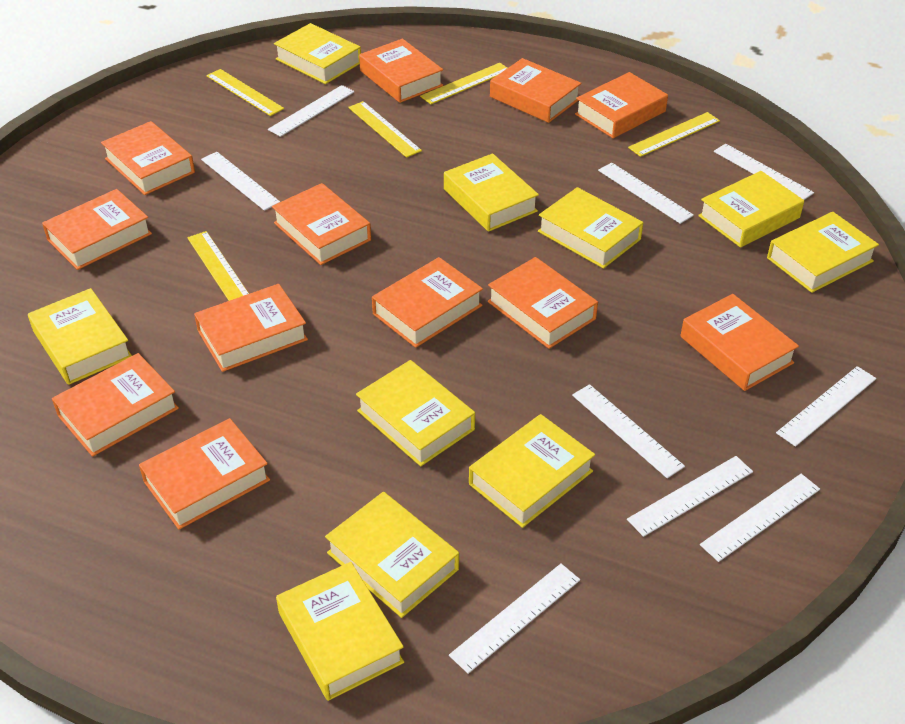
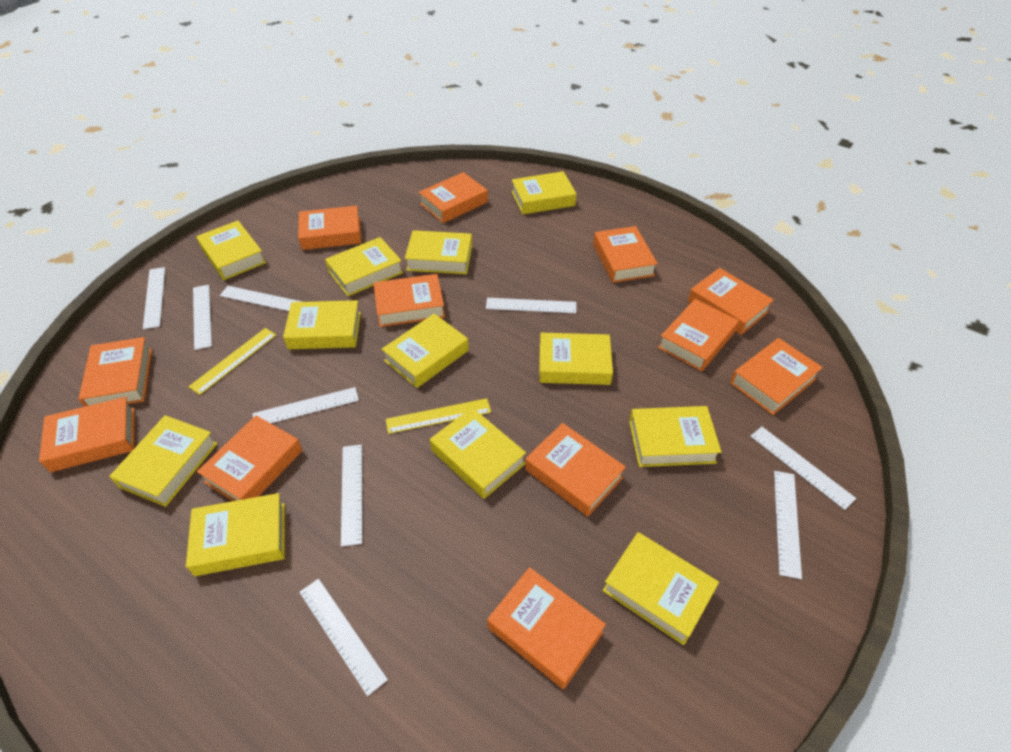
yellow book: 10 -> 12
yellow ruler: 5 -> 2

